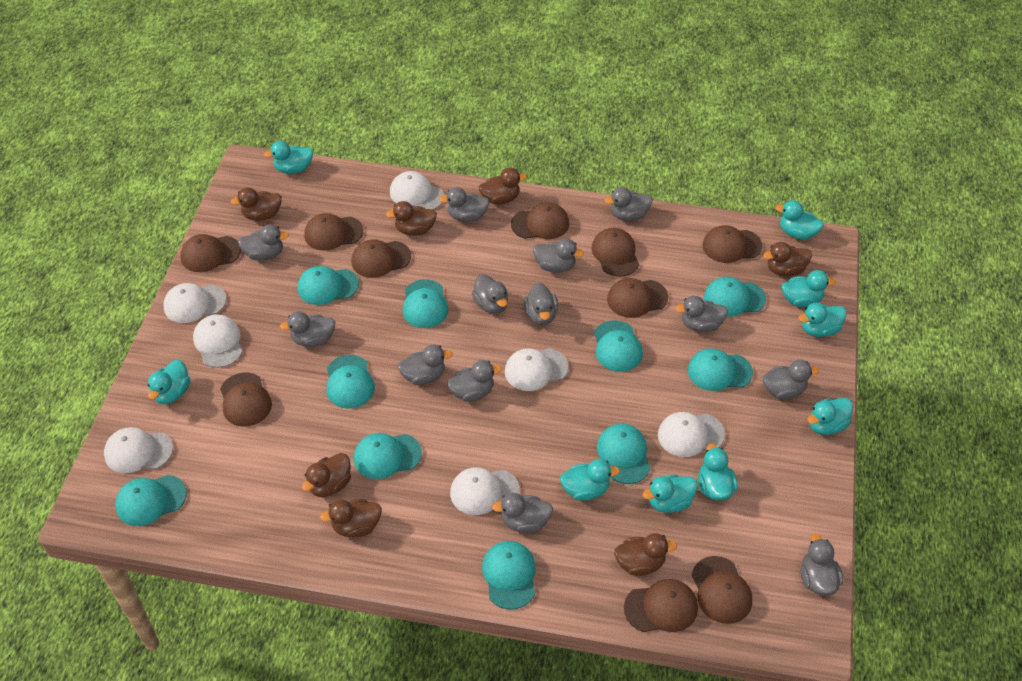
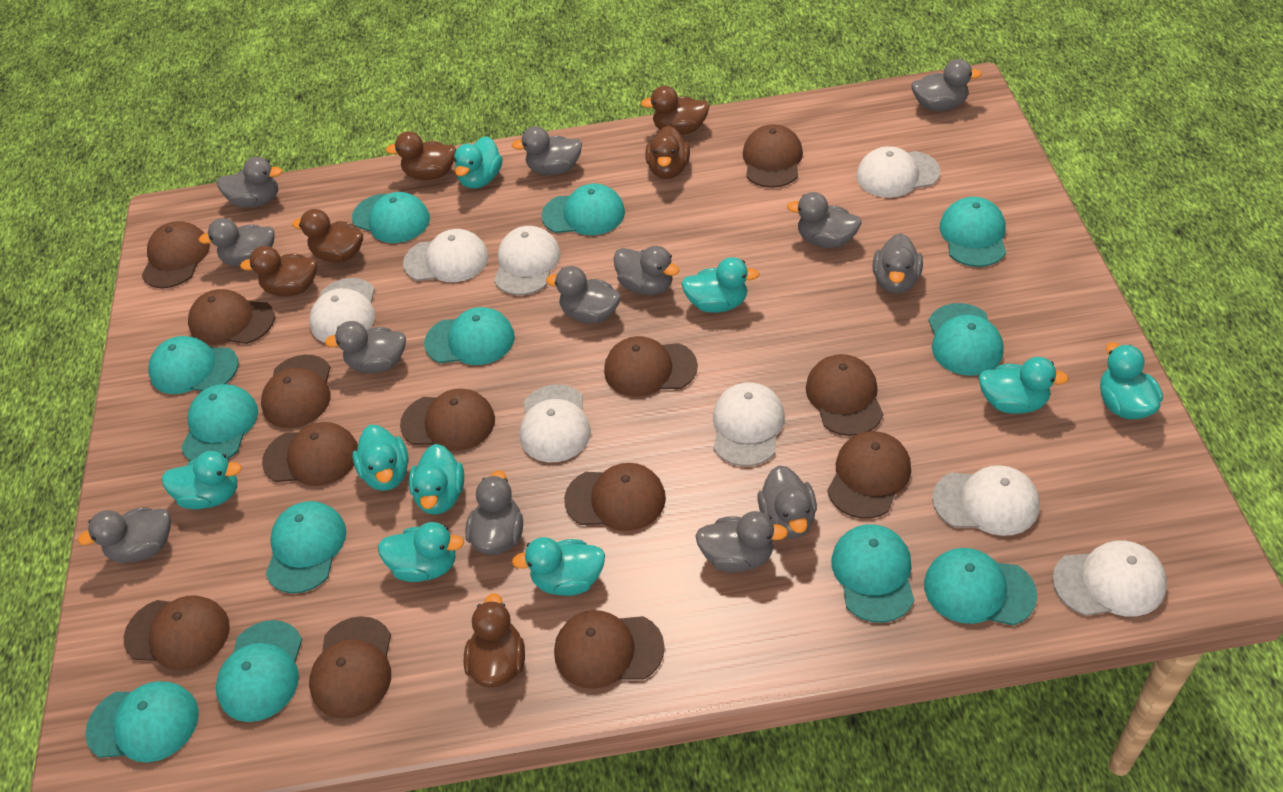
brown cap: 10 -> 13
brown duck: 7 -> 6
turquoise cap: 10 -> 12
white cap: 7 -> 8

